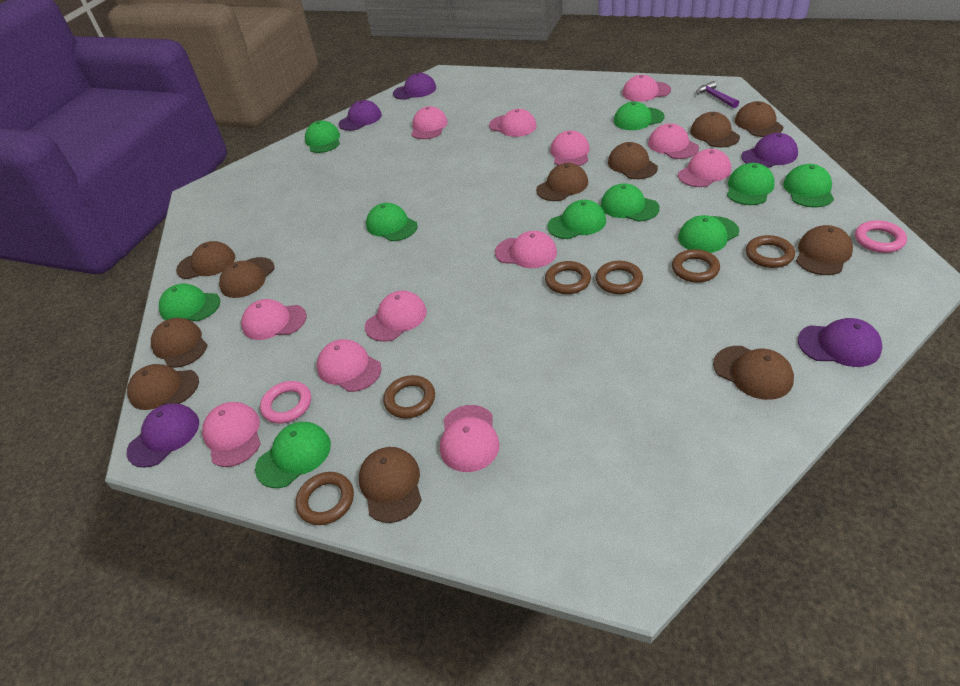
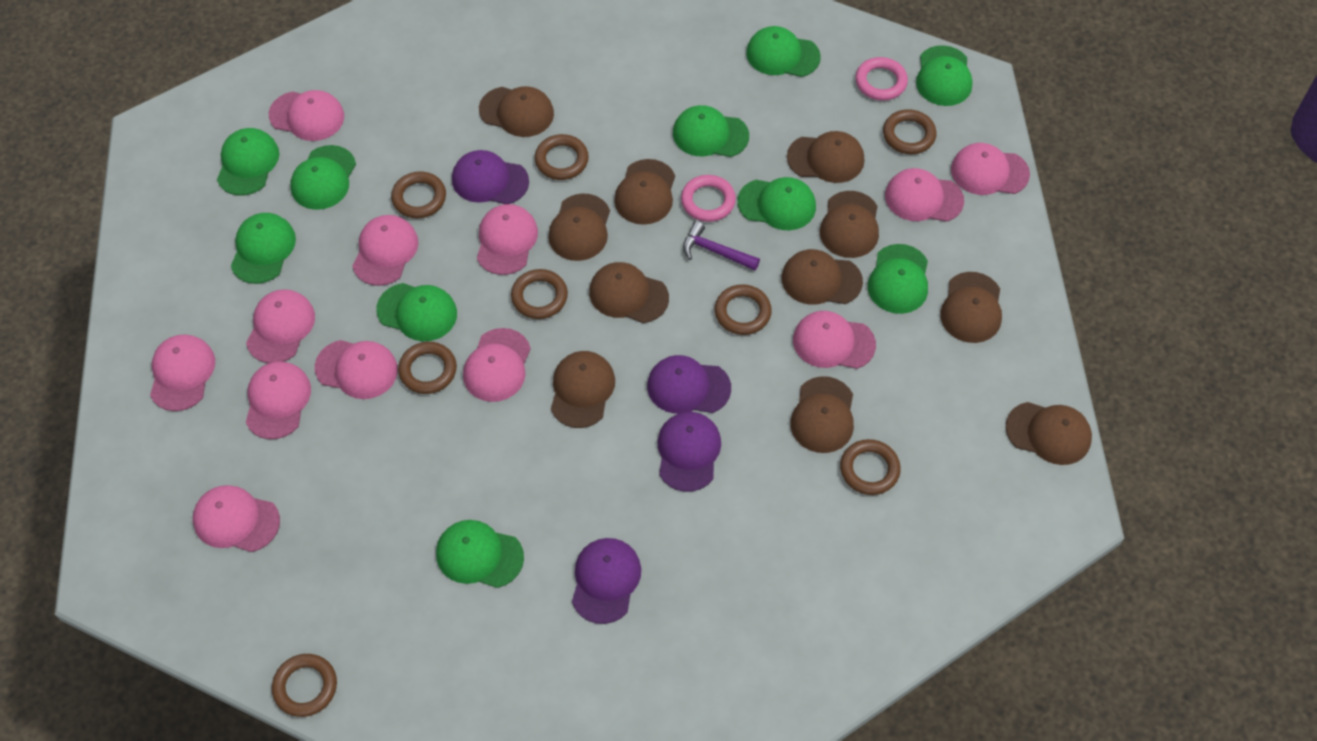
brown ring: 6 -> 8
purple cap: 5 -> 4

